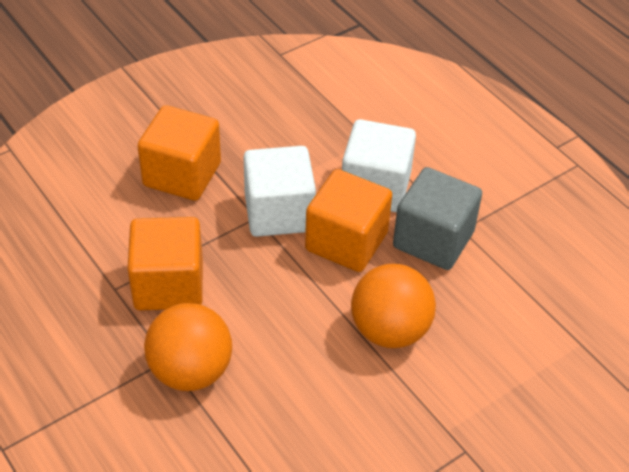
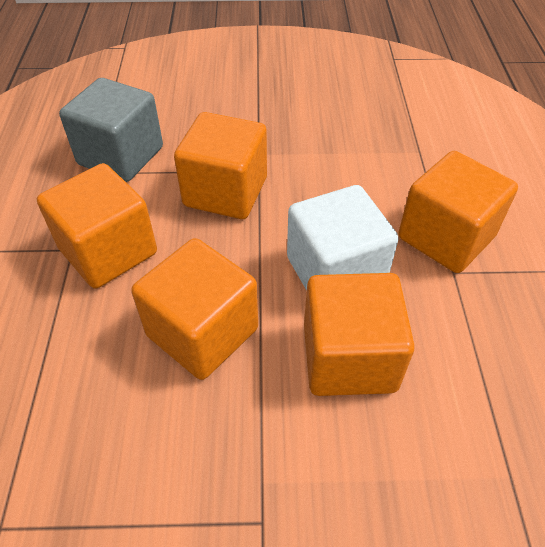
orange ball: 2 -> 0
orange cube: 3 -> 5
white cube: 2 -> 1

